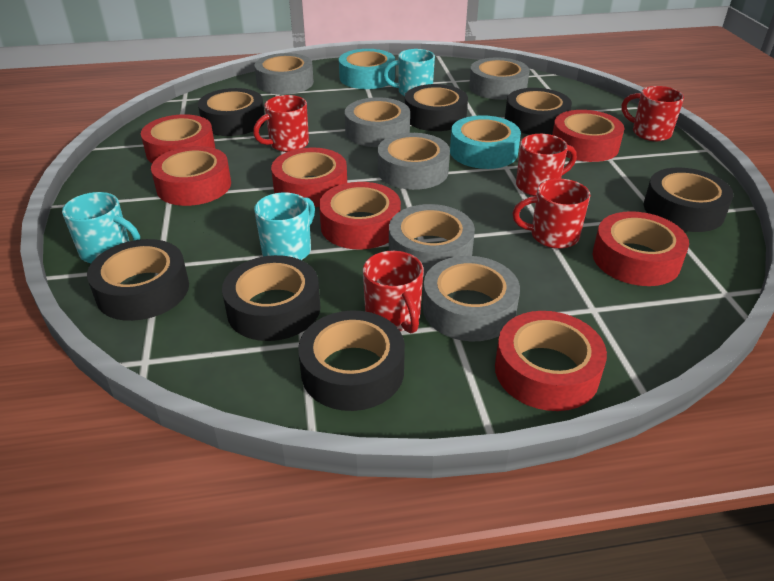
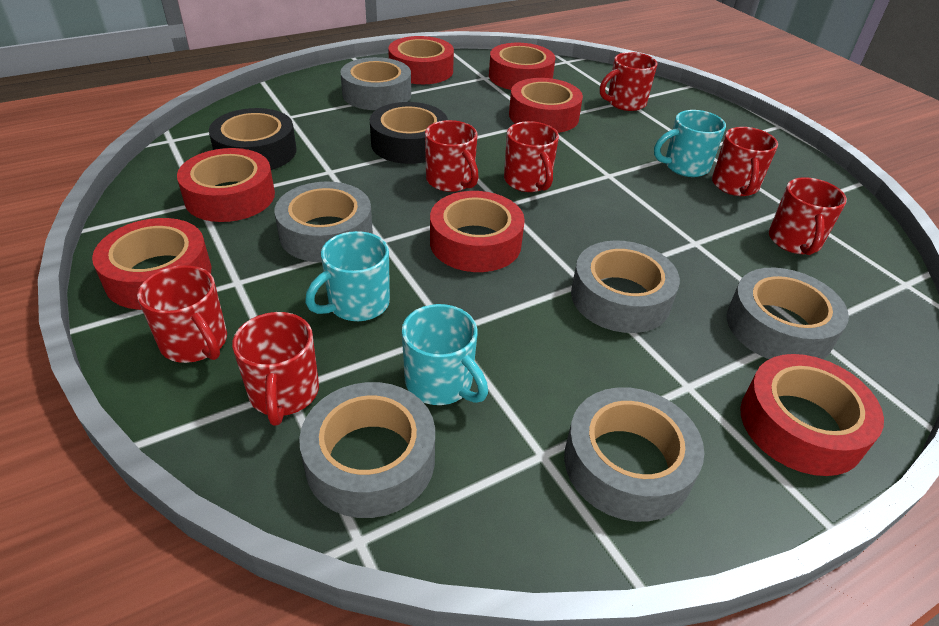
black tape: 7 -> 2
red mug: 5 -> 7
turquoise tape: 2 -> 0

